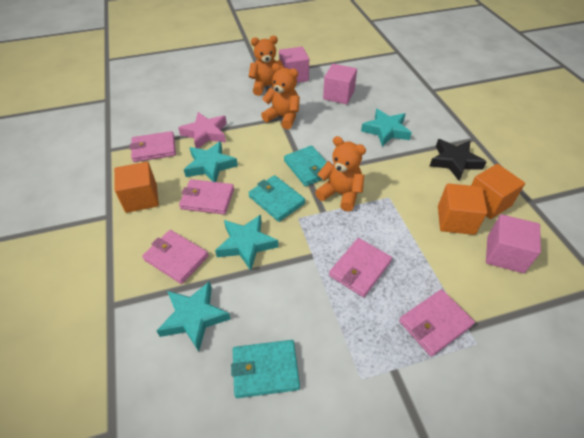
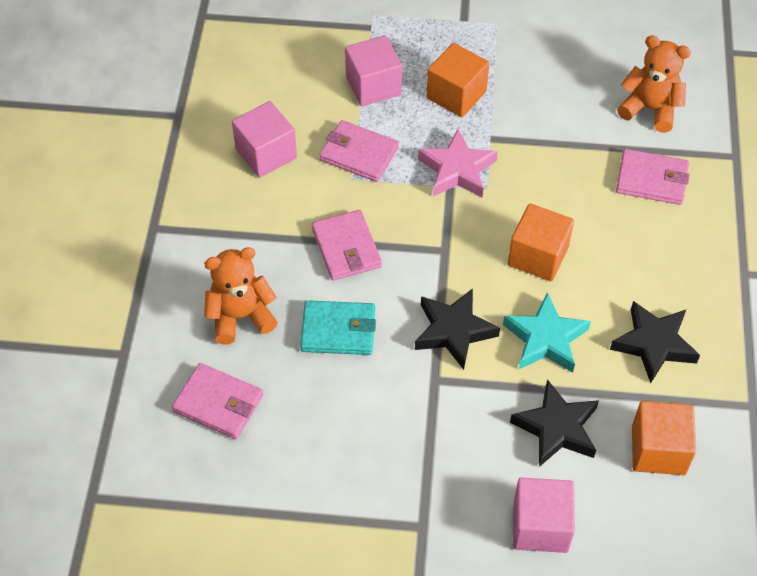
black star: 1 -> 3
orange teddy bear: 3 -> 2
pink wallet: 5 -> 4
turquoise star: 4 -> 1
turquoise wallet: 3 -> 1

